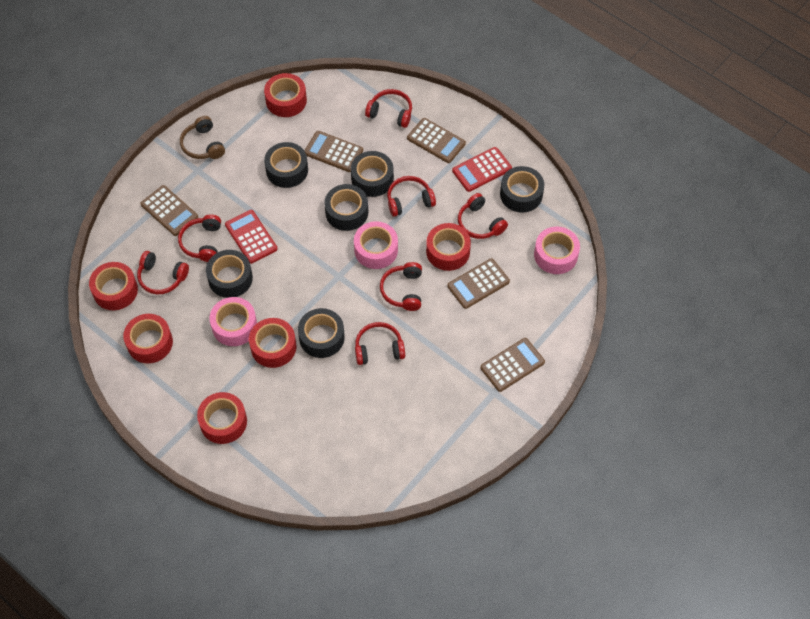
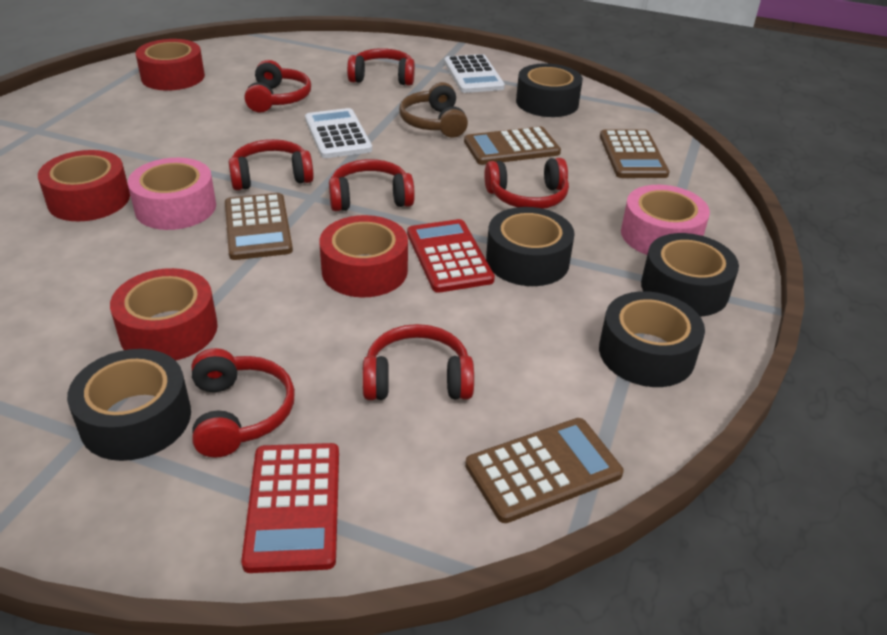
black tape: 6 -> 5
brown calculator: 5 -> 4
pink tape: 3 -> 2
red tape: 6 -> 4
white calculator: 0 -> 2

